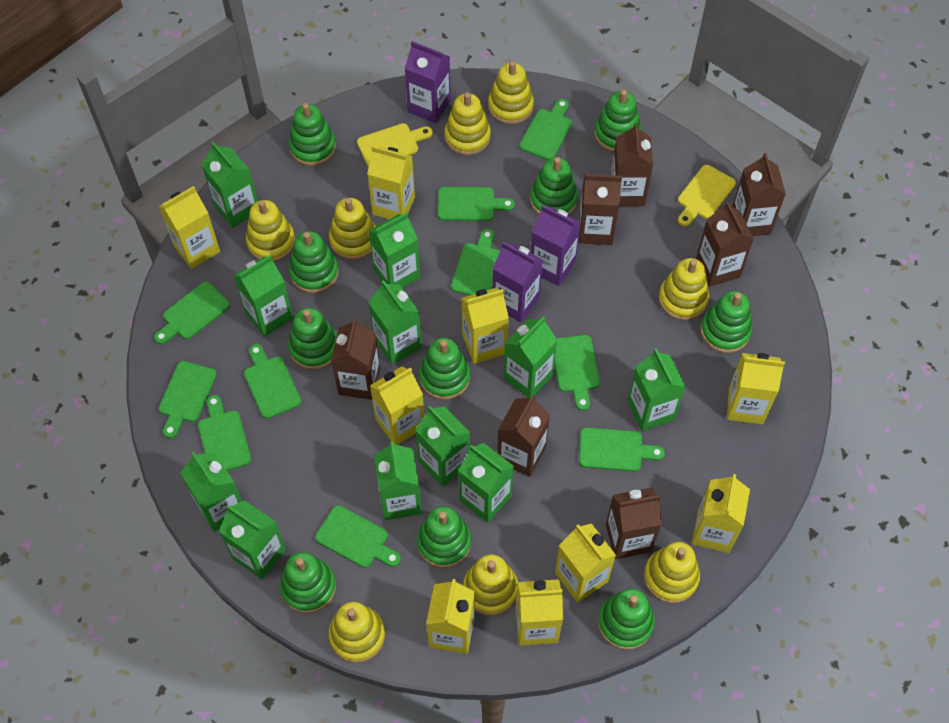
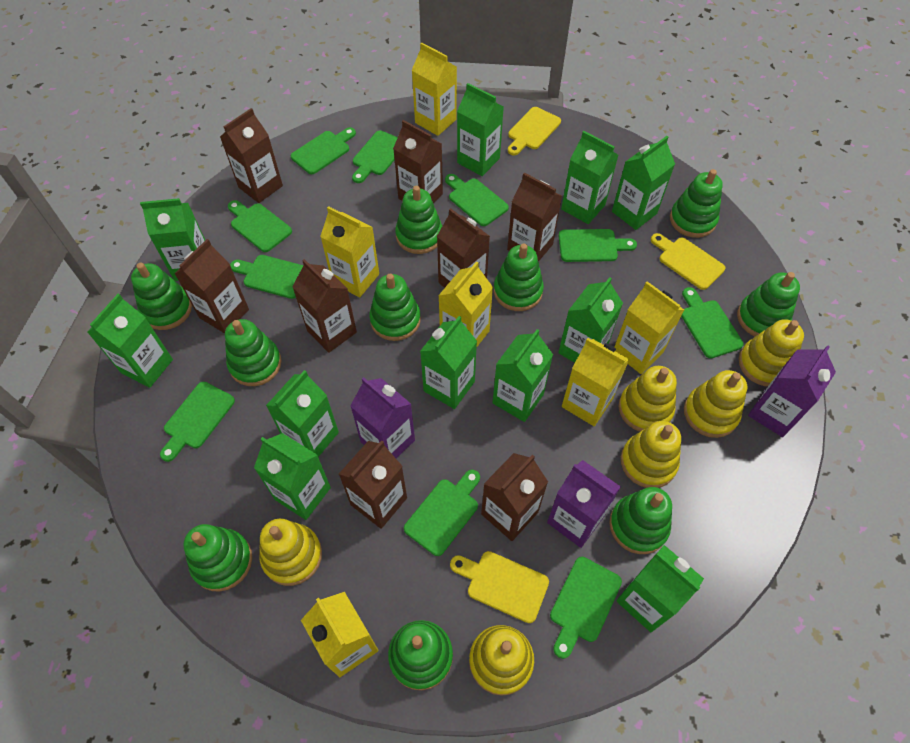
brown carton: 7 -> 8
yellow carton: 9 -> 6
yellow cutting board: 2 -> 3
yellow stacking toy: 8 -> 6

